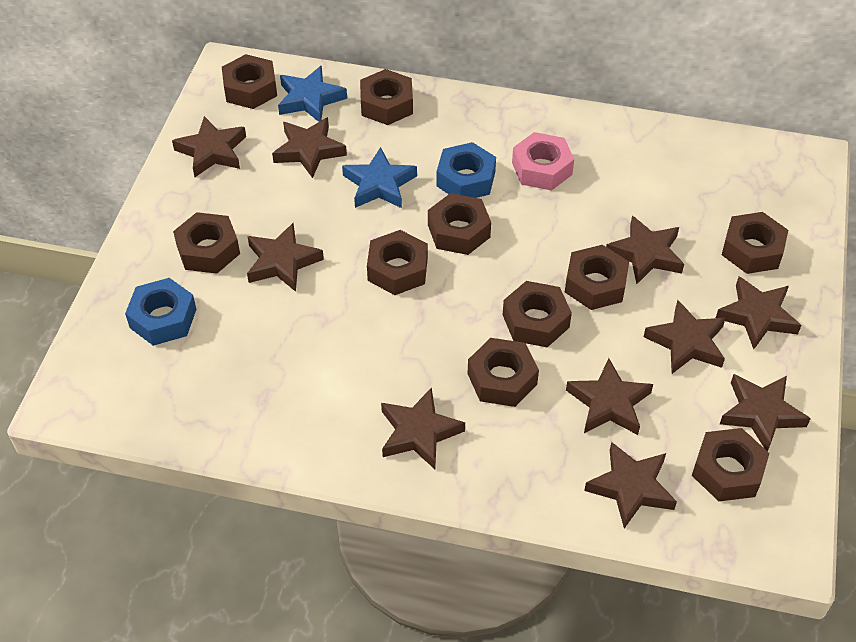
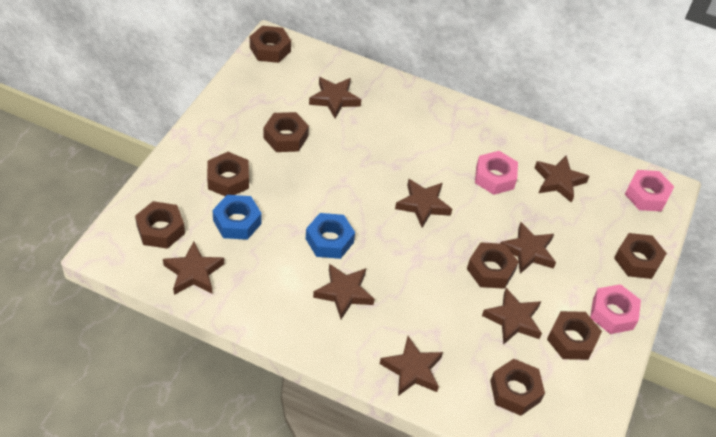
blue star: 2 -> 0
brown nut: 10 -> 8
brown star: 10 -> 8
pink nut: 1 -> 3

